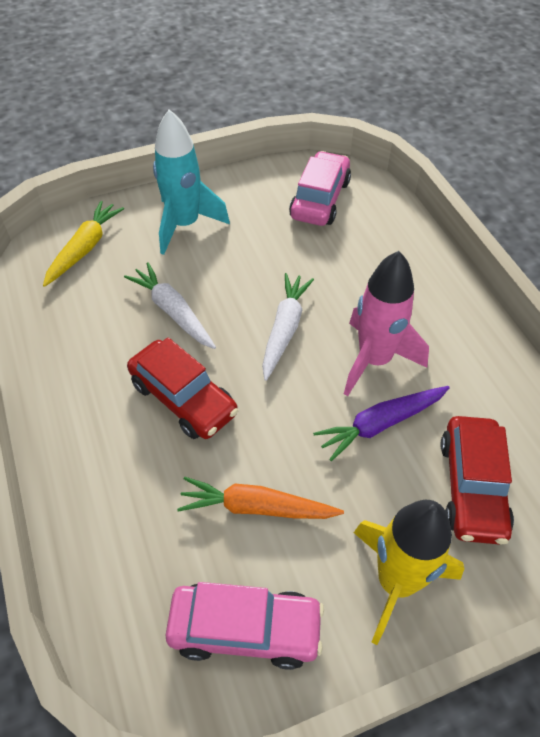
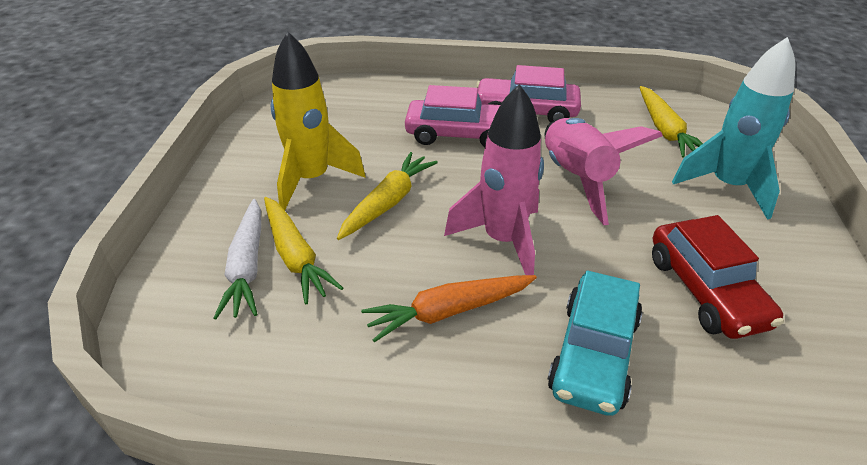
pink rocket: 1 -> 2
purple carrot: 1 -> 0
red car: 2 -> 1
turquoise car: 0 -> 1
white carrot: 2 -> 1
yellow carrot: 1 -> 3

